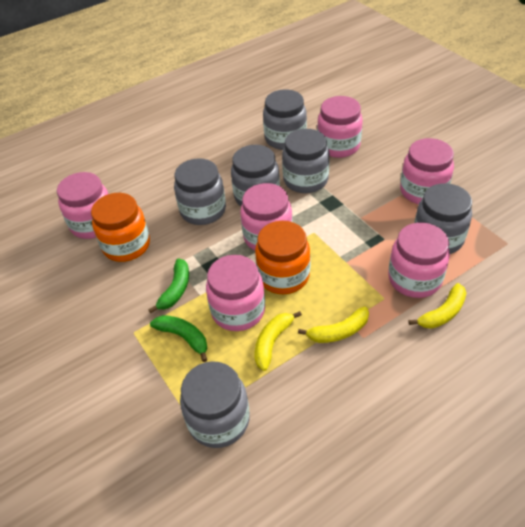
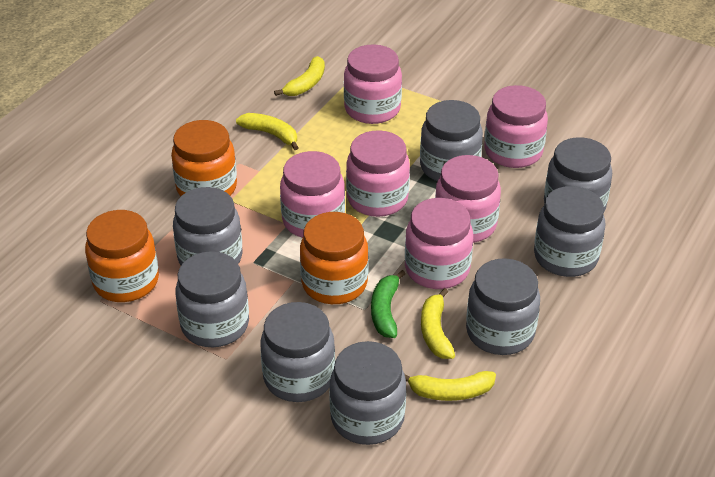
green banana: 2 -> 1
grey jar: 6 -> 8
orange jar: 2 -> 3
yellow banana: 3 -> 4

